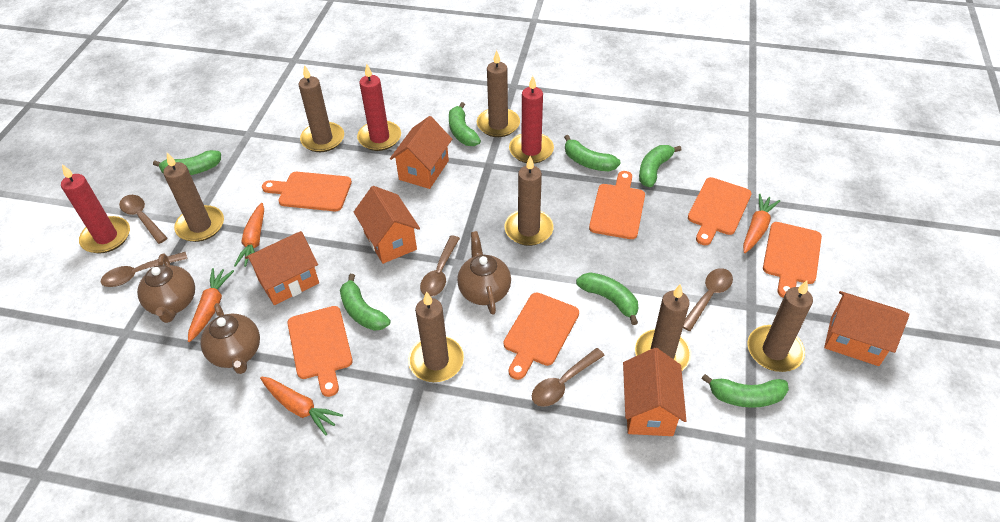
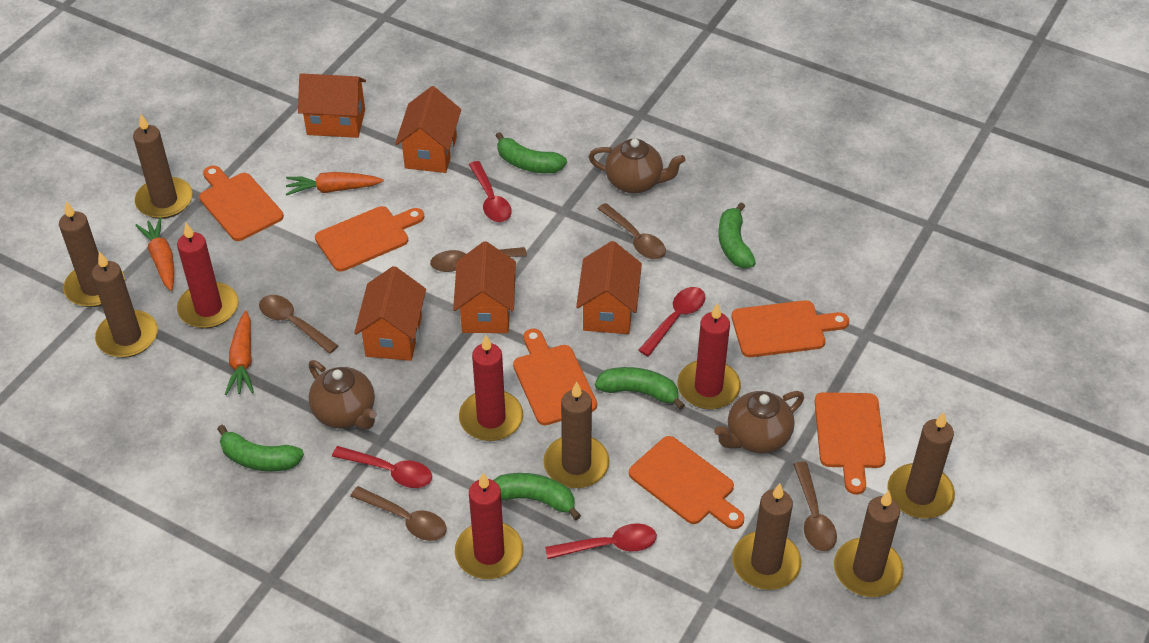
green banana: 7 -> 5
orange carrot: 4 -> 3
red candle: 3 -> 4
red spoon: 0 -> 4

